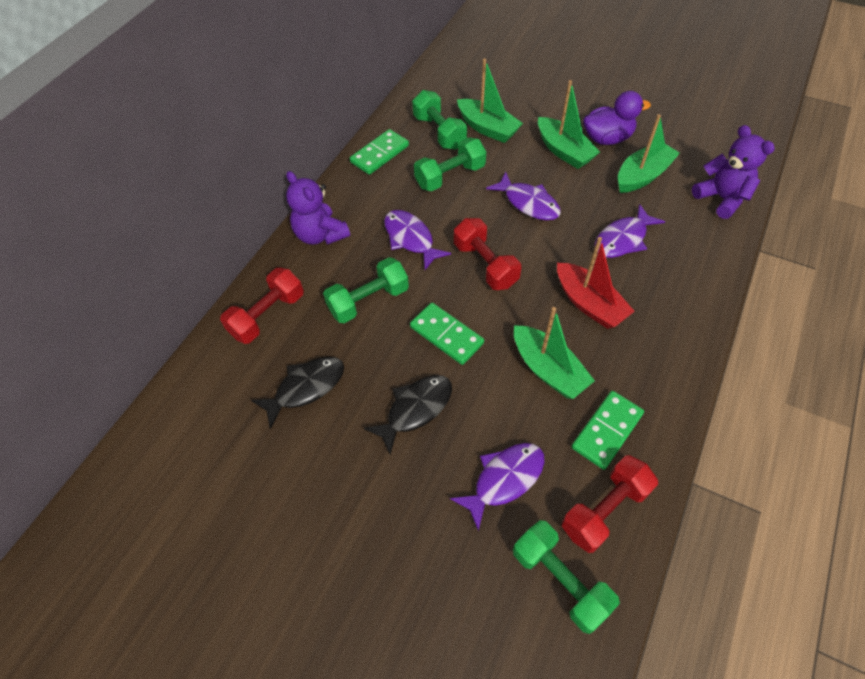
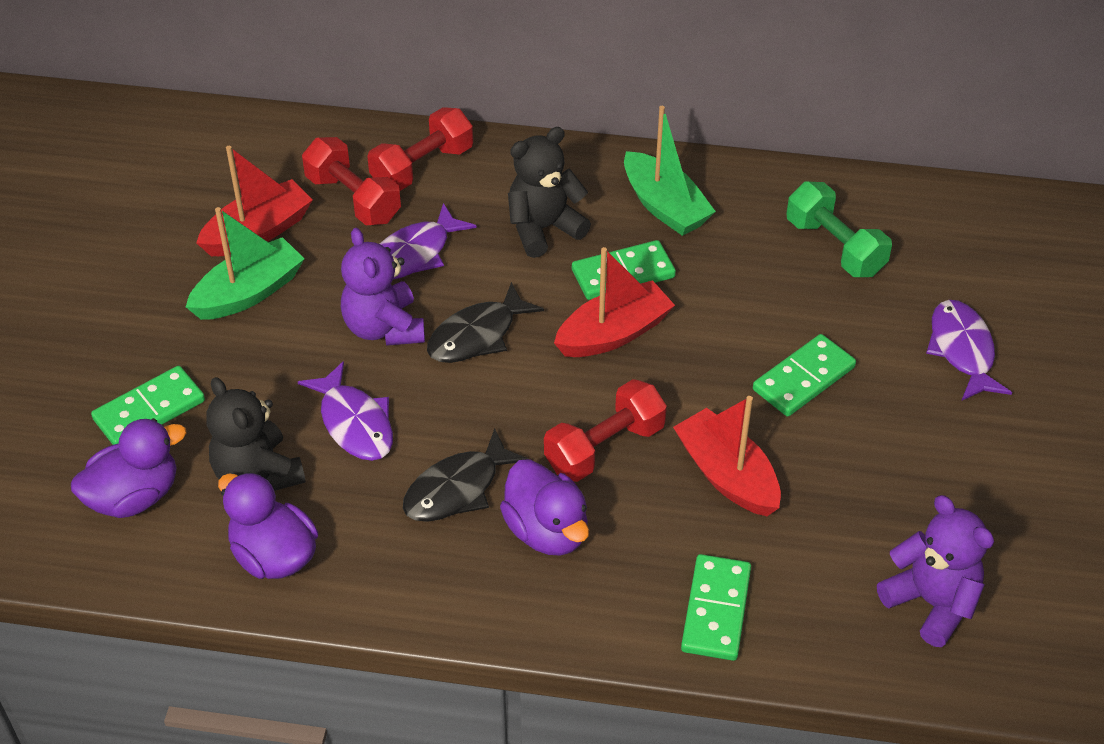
black teddy bear: 0 -> 2
green boat: 4 -> 2
green domino: 3 -> 4
green dumbbell: 4 -> 1
purple duck: 1 -> 3
purple fish: 4 -> 3
red boat: 1 -> 3

